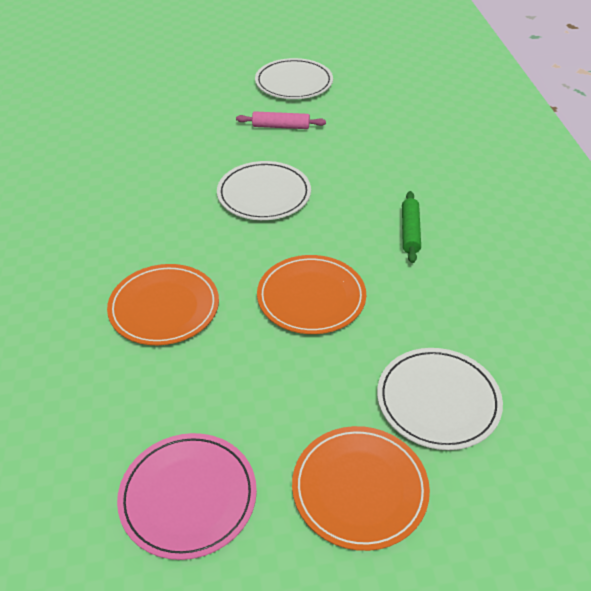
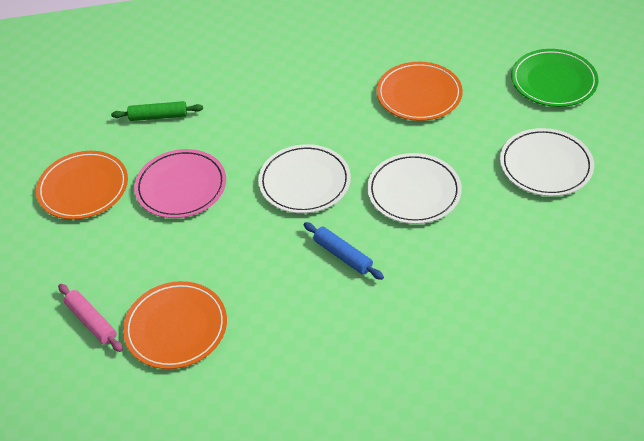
blue rolling pin: 0 -> 1
green plate: 0 -> 1

